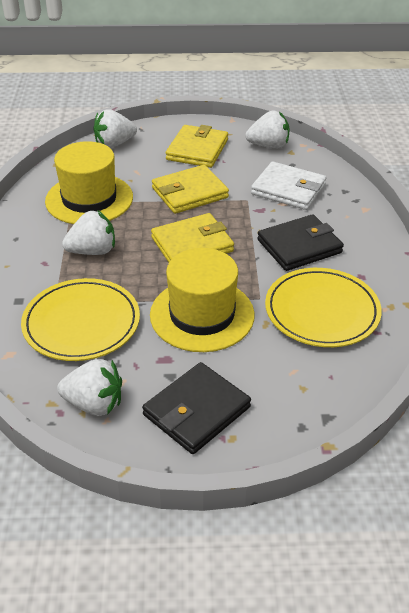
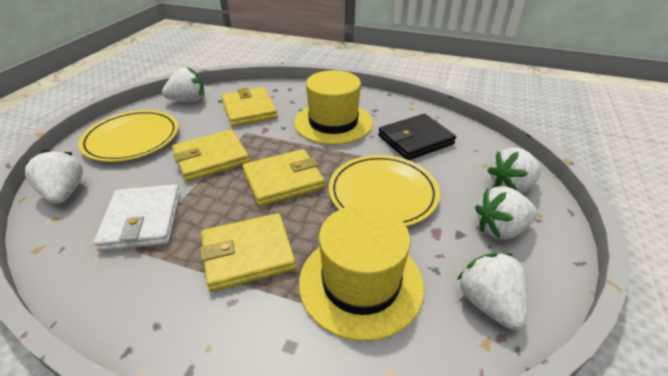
black wallet: 2 -> 1
white strawberry: 4 -> 5
yellow wallet: 3 -> 4

